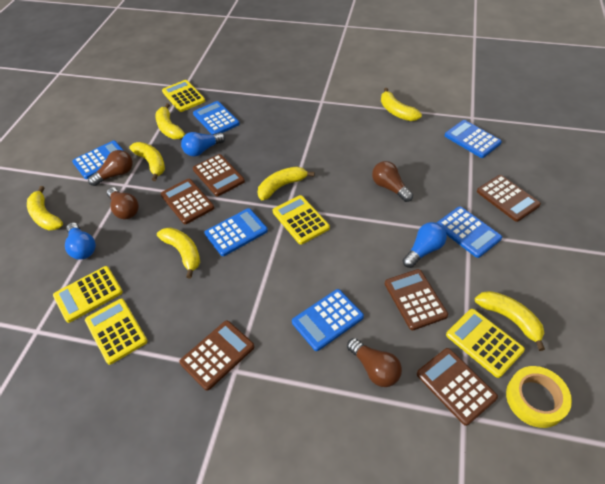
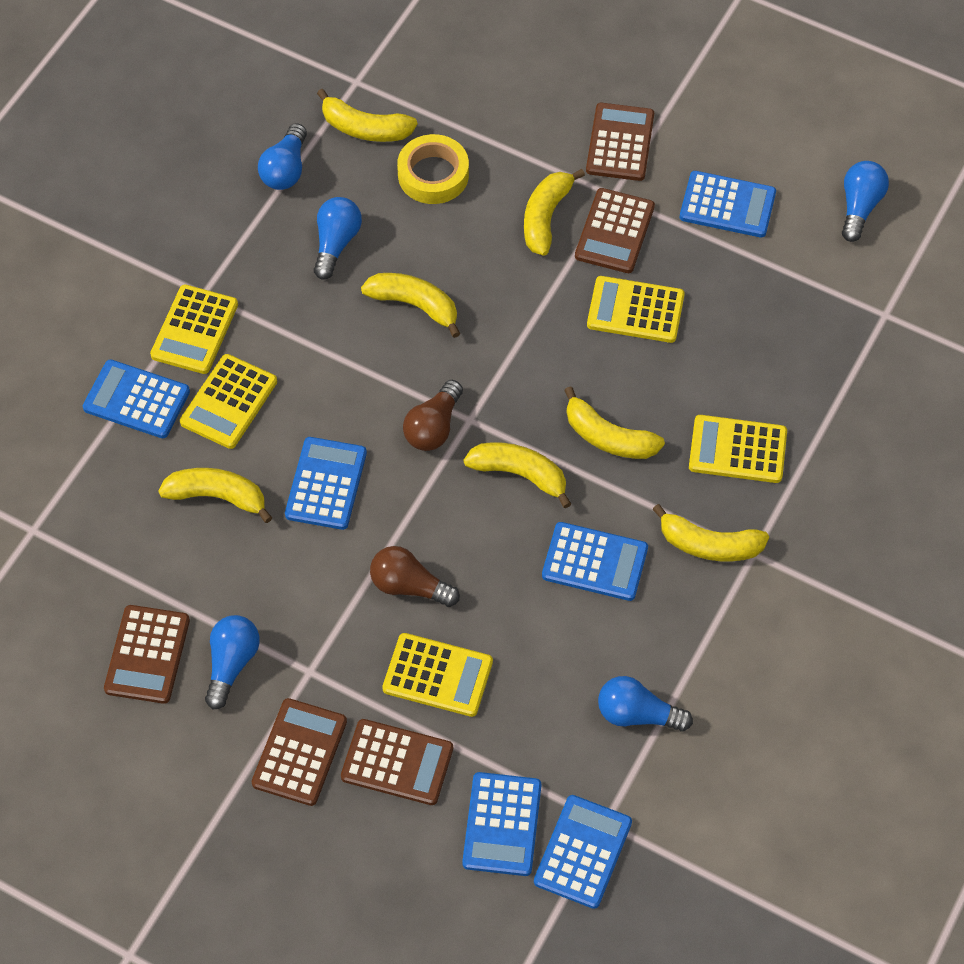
blue light bulb: 3 -> 5
brown calculator: 6 -> 5
brown light bulb: 4 -> 2

